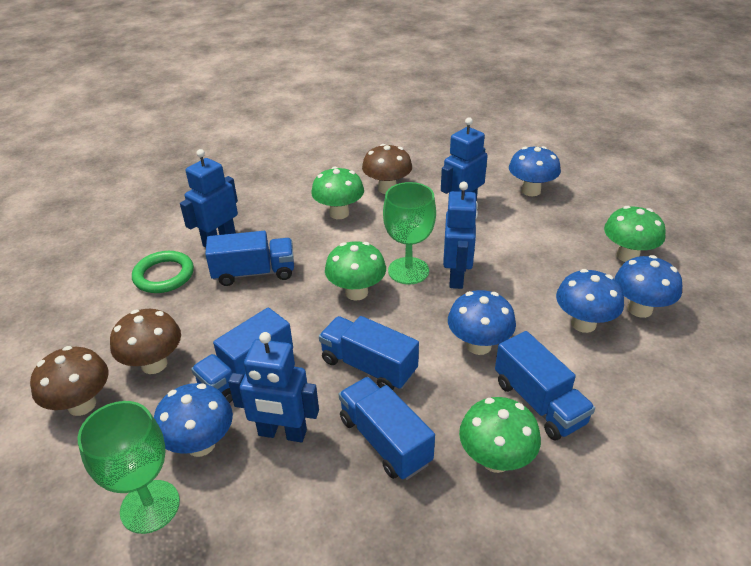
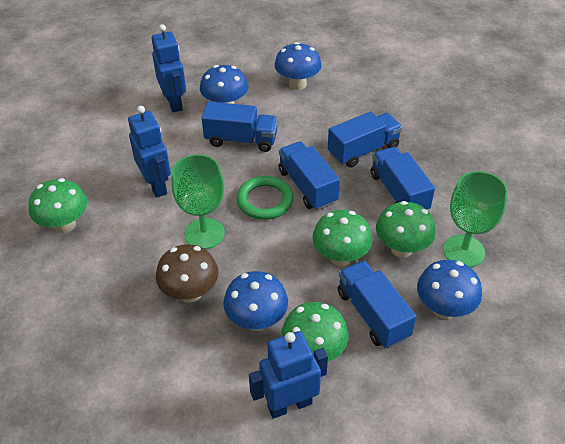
blue mushroom: 5 -> 4
blue robot: 4 -> 3
brown mushroom: 3 -> 1

